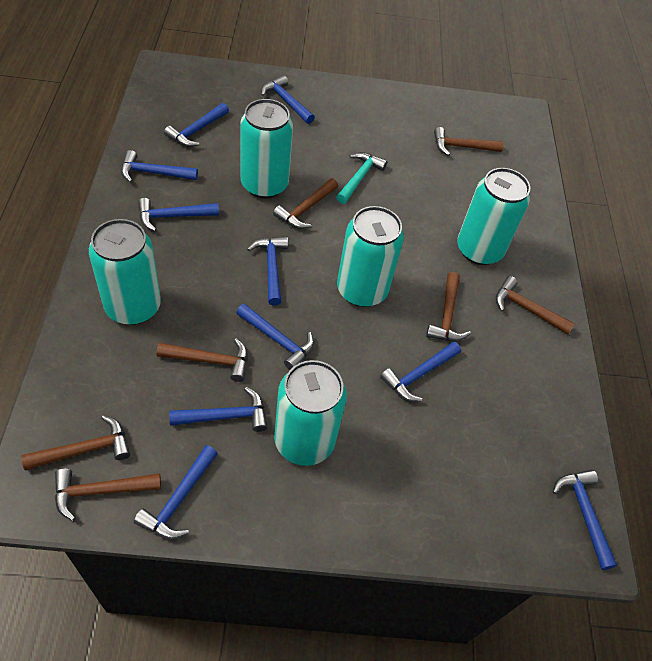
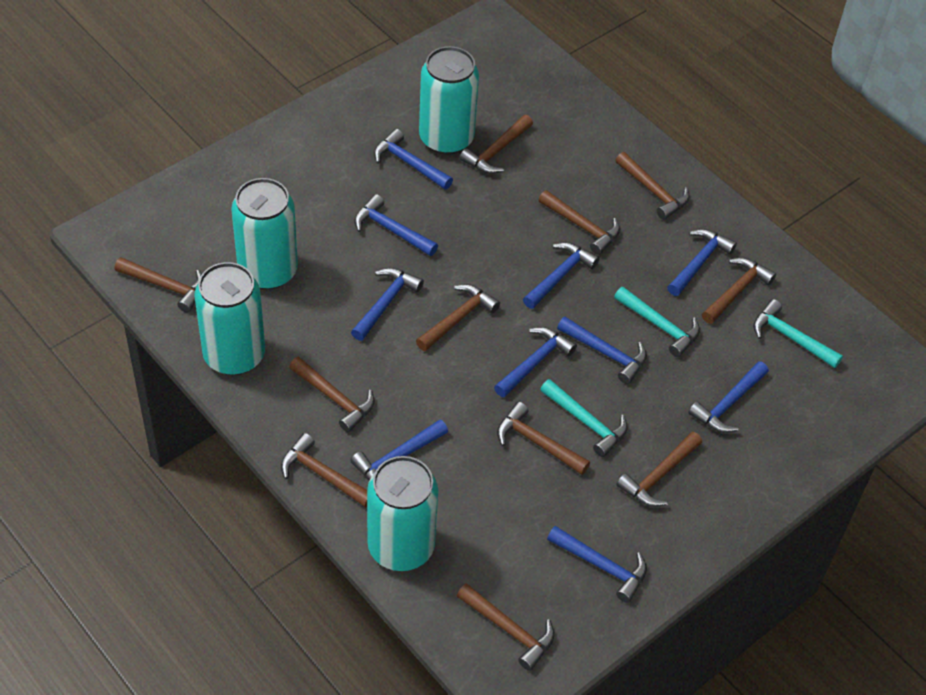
brown hammer: 7 -> 11
turquoise can: 5 -> 4
turquoise hammer: 1 -> 3

